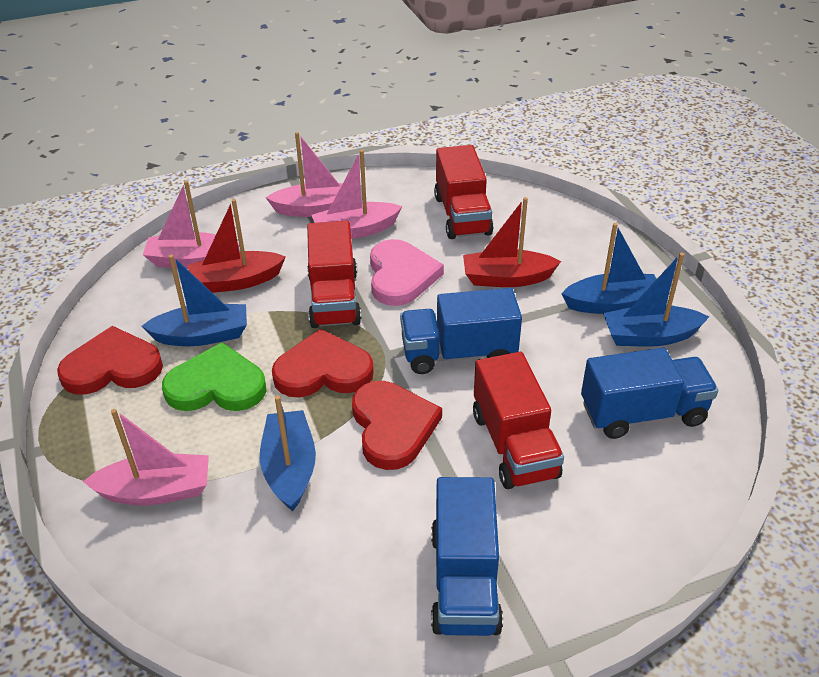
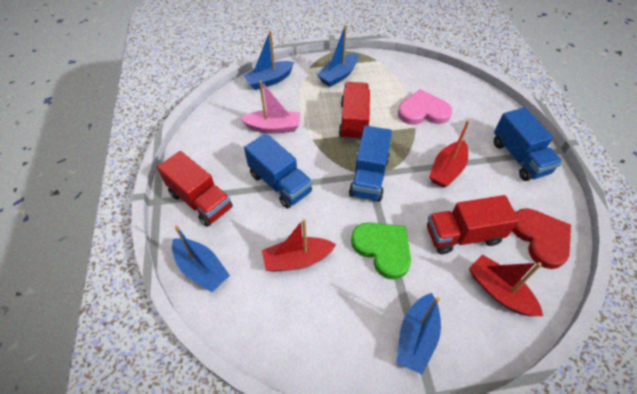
pink boat: 4 -> 1
red boat: 2 -> 3
red heart: 3 -> 1

